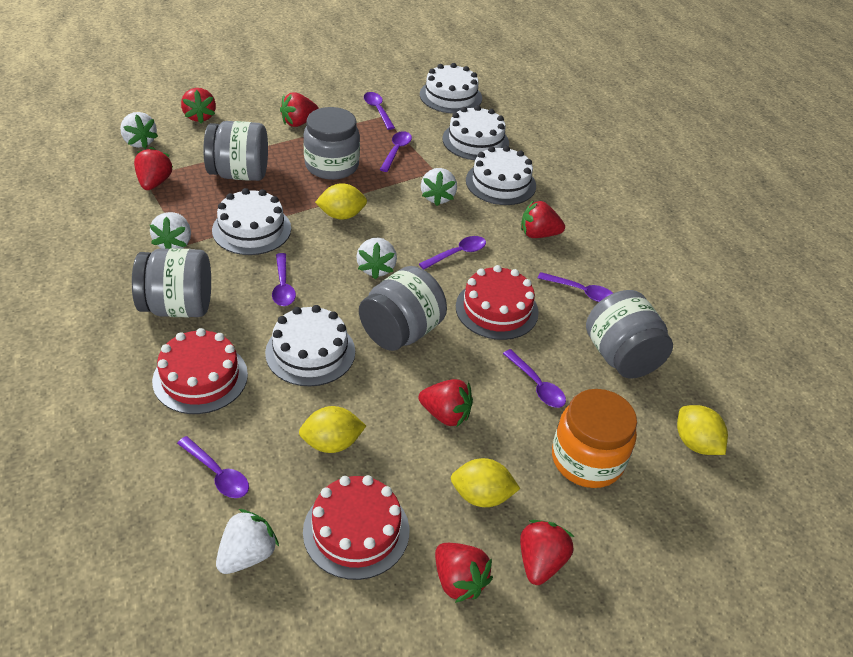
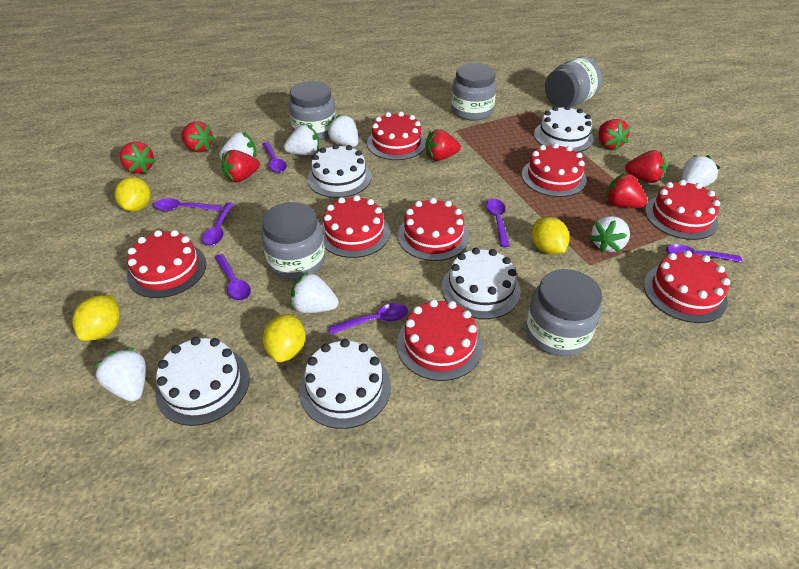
orange jar: 1 -> 0
red cake: 3 -> 8
white strawberry: 5 -> 7

